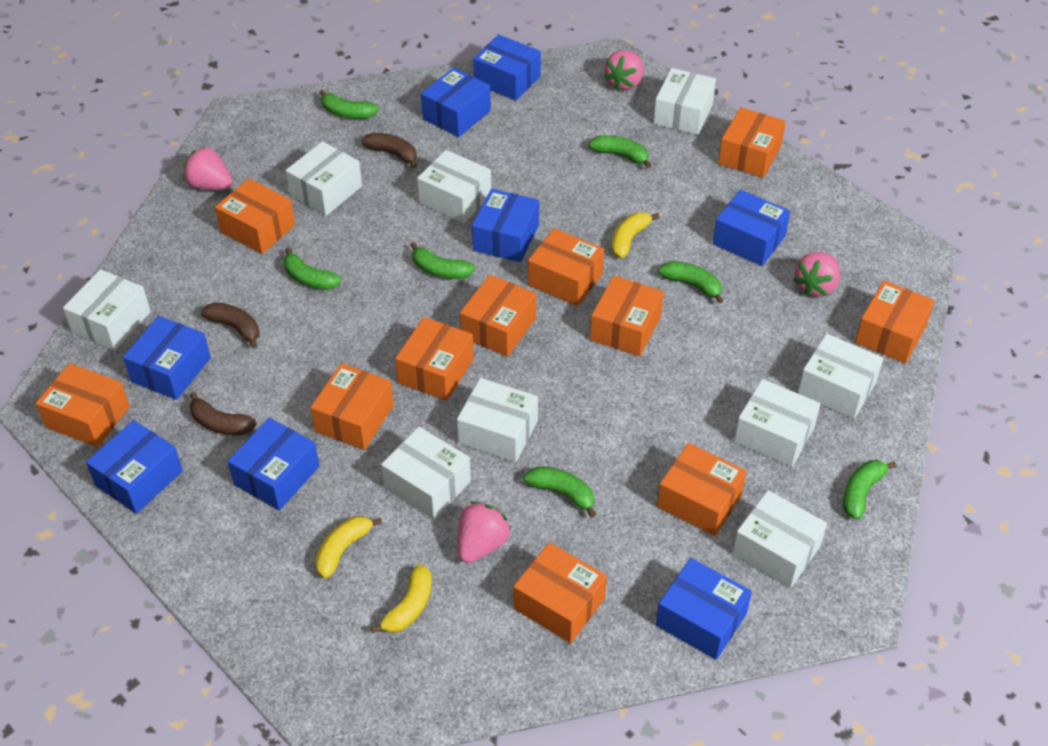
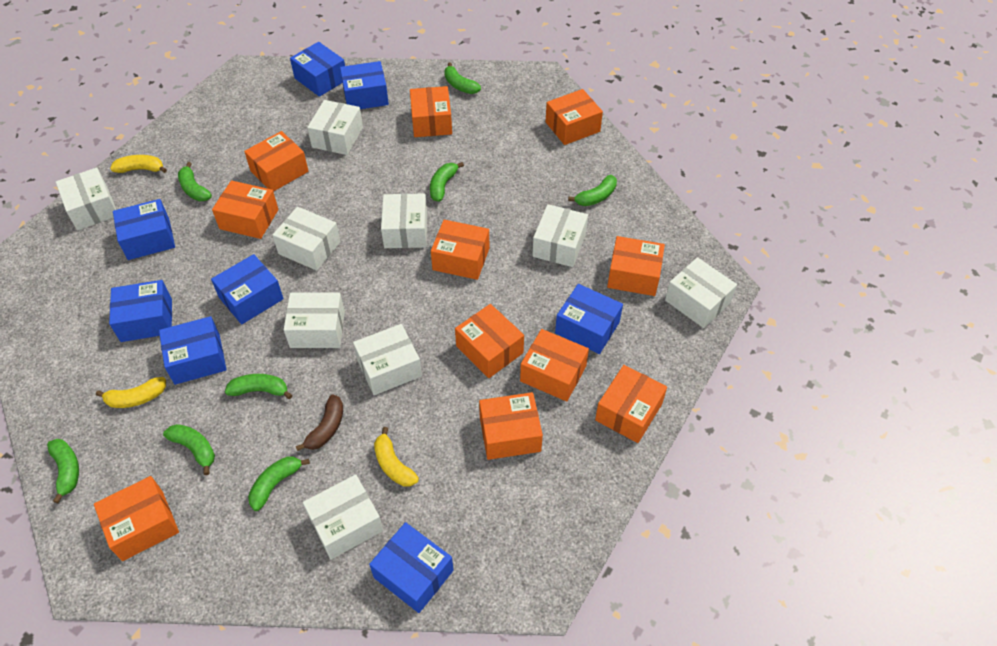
brown banana: 3 -> 1
green banana: 7 -> 8
pink strawberry: 4 -> 0

